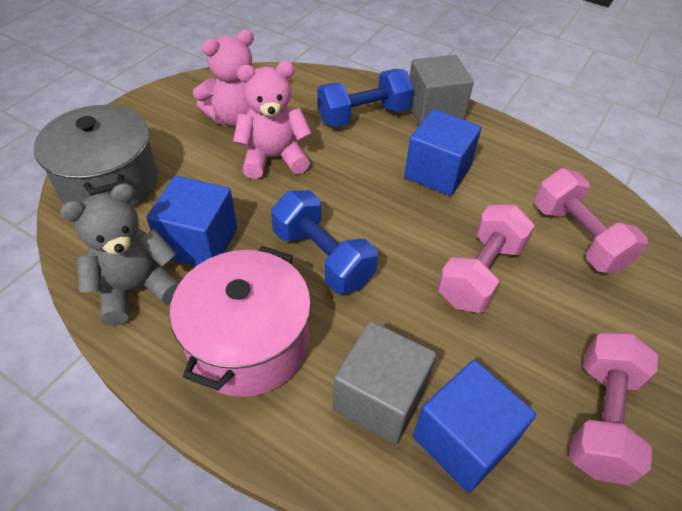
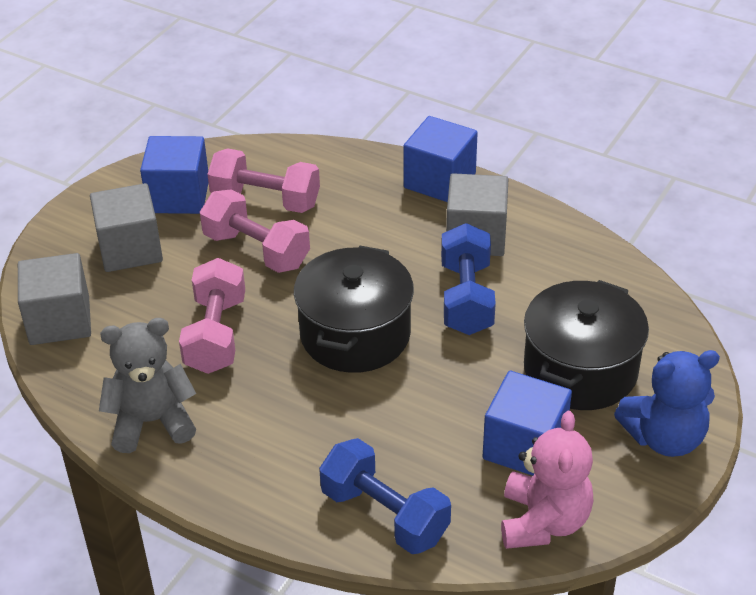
black pot: 0 -> 2
blue teddy bear: 0 -> 1
grey cube: 2 -> 3
grey pot: 1 -> 0
pink pot: 1 -> 0
pink teddy bear: 2 -> 1

